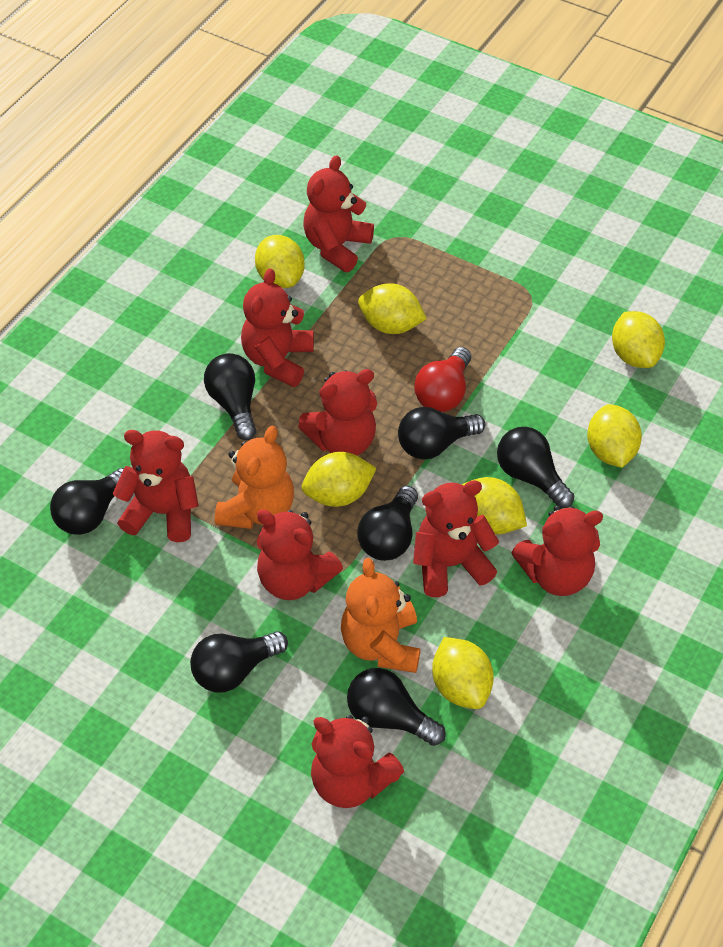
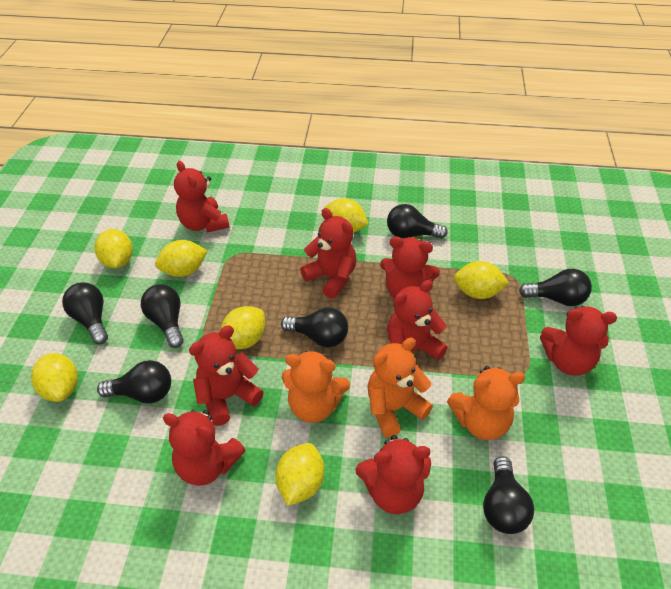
orange teddy bear: 2 -> 3
red light bulb: 1 -> 0

